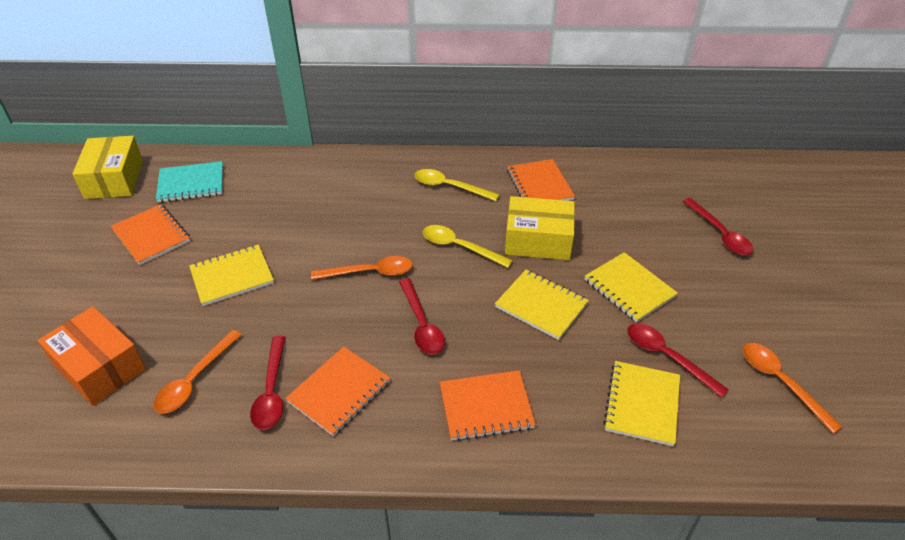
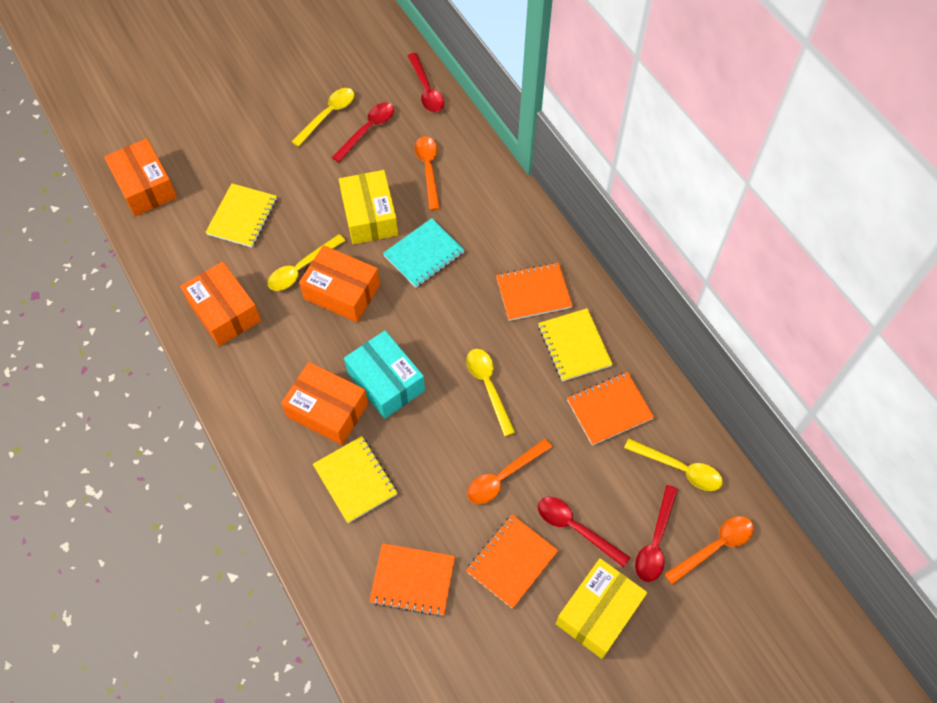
orange box: 1 -> 4
turquoise box: 0 -> 1
yellow notebook: 4 -> 3
yellow spoon: 2 -> 4

